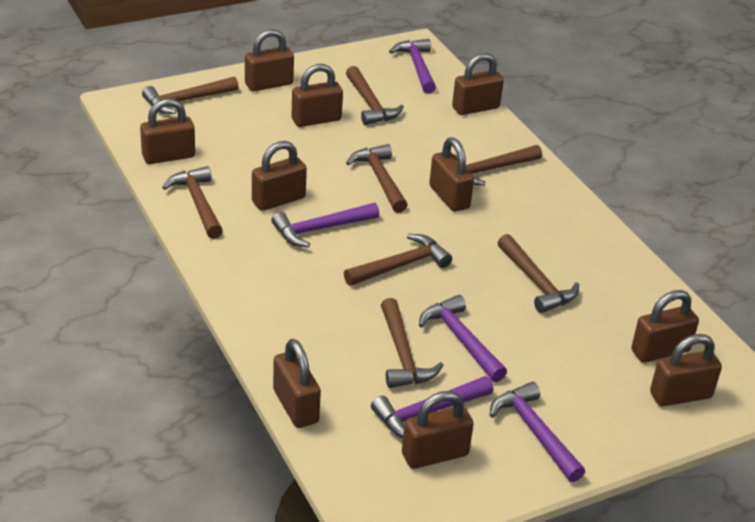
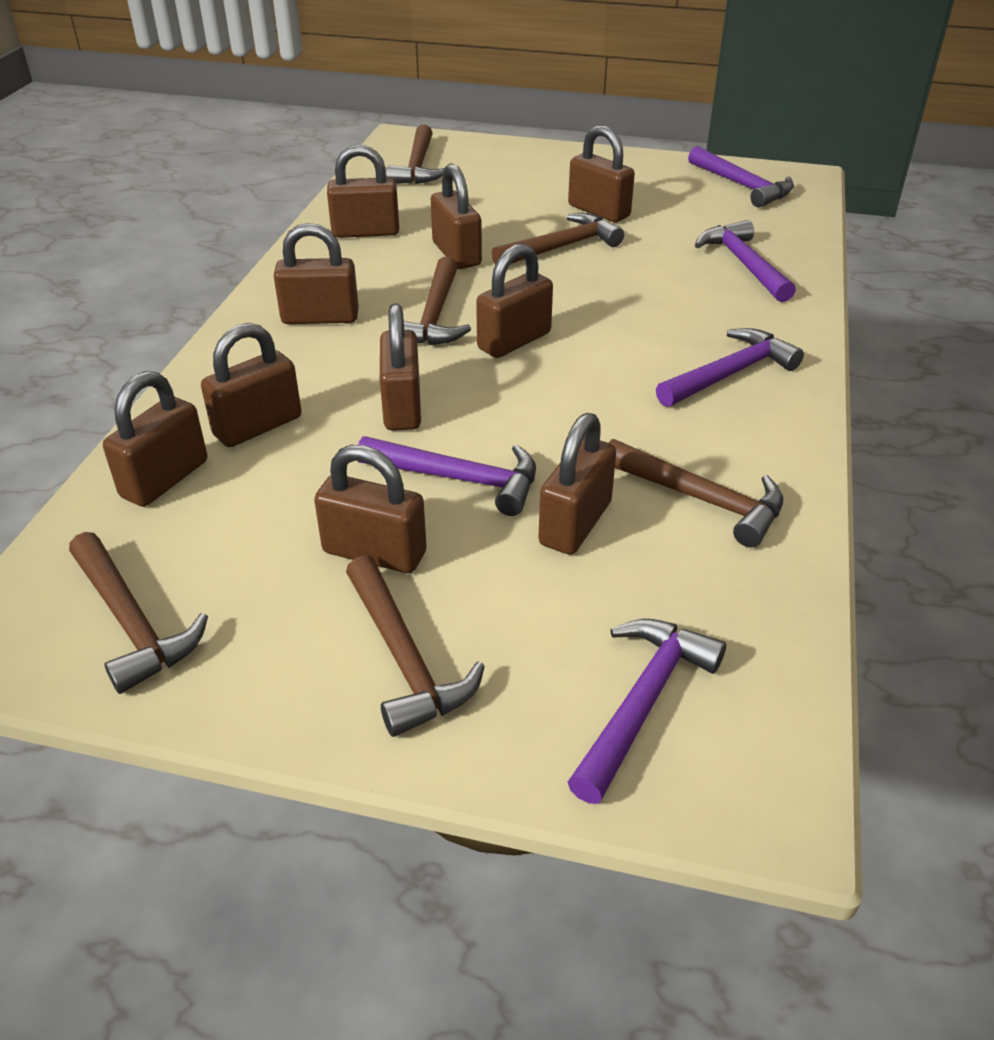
brown hammer: 8 -> 6

